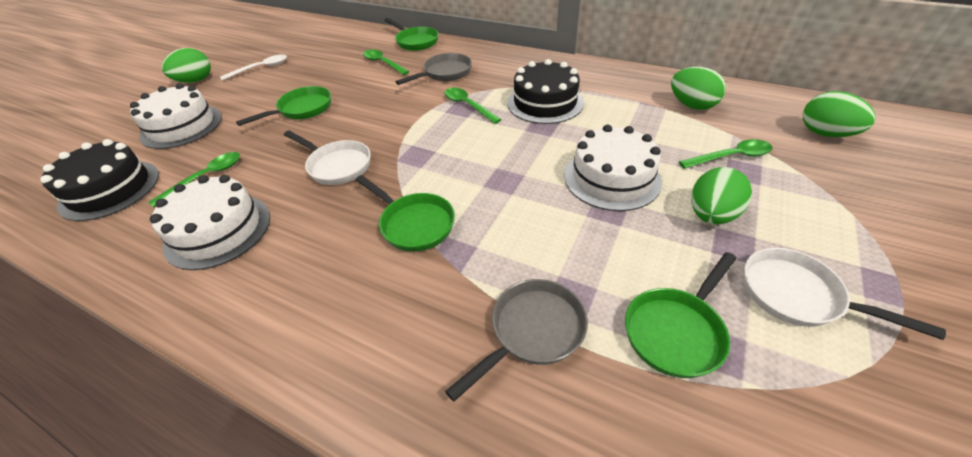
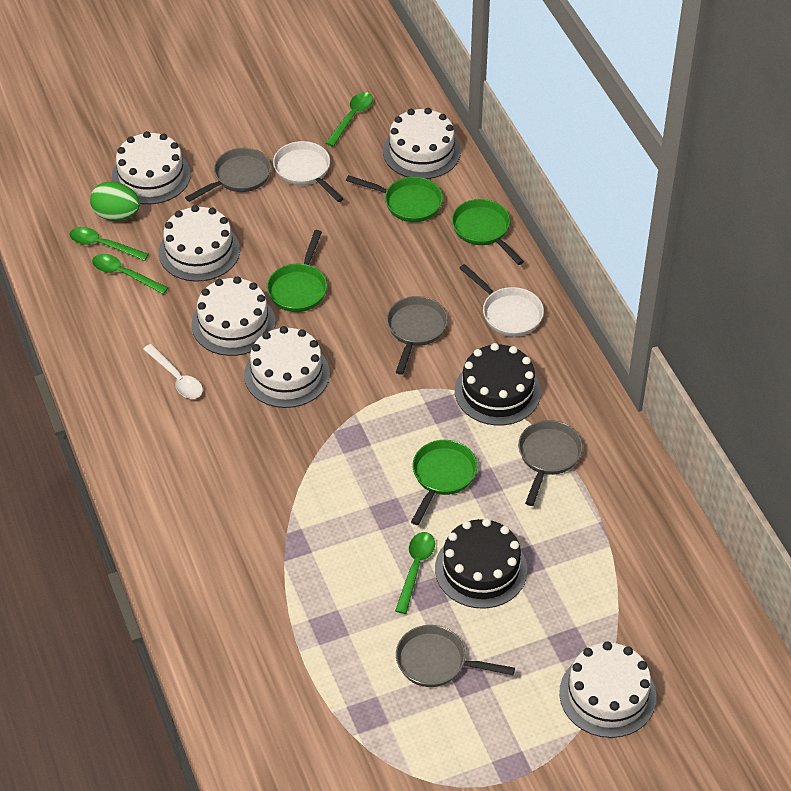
green egg: 4 -> 1
grey pan: 2 -> 4
white cake: 3 -> 6

